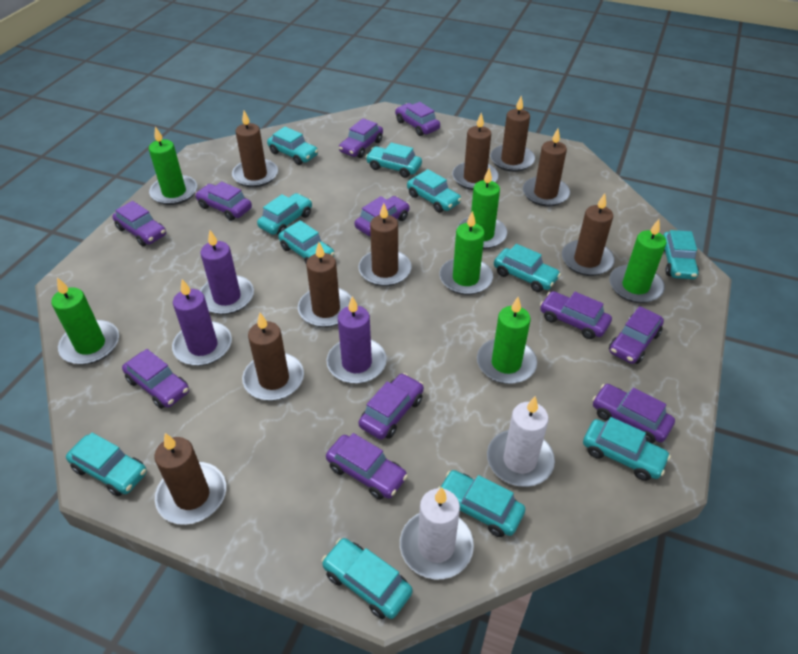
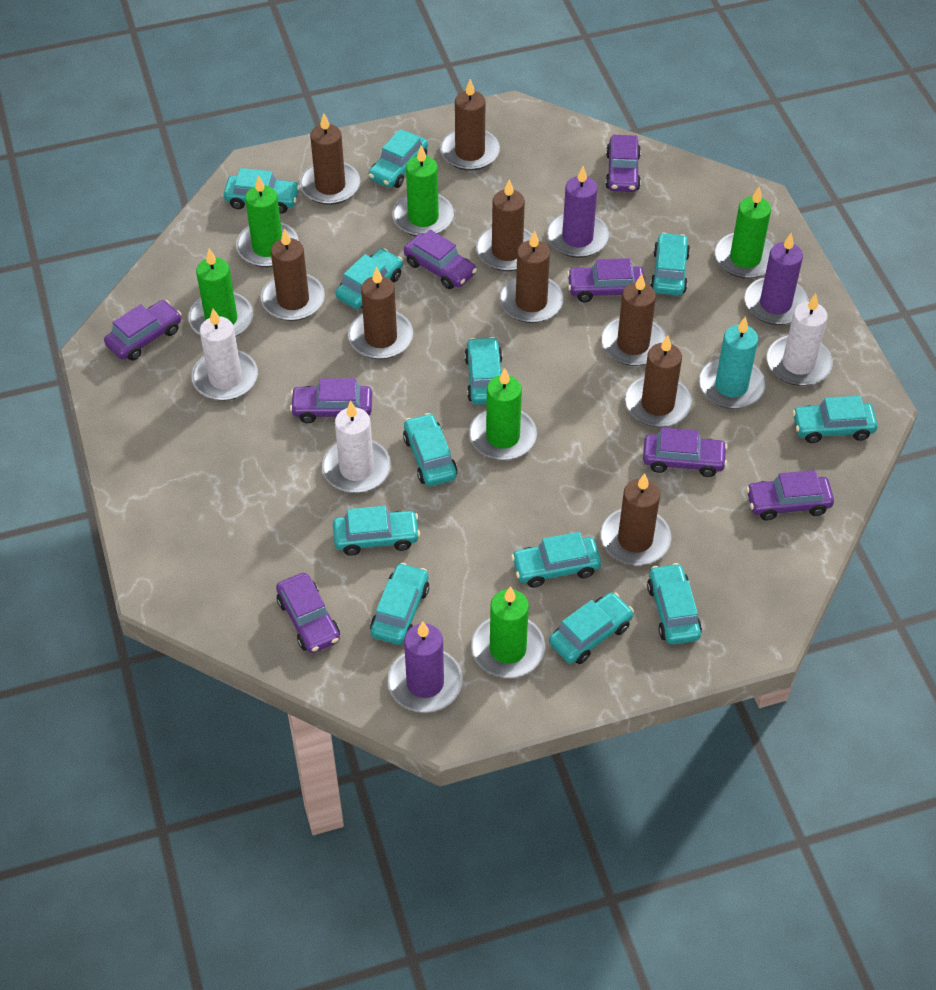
purple car: 11 -> 8
turquoise candle: 0 -> 1
turquoise car: 11 -> 12
white candle: 2 -> 3

